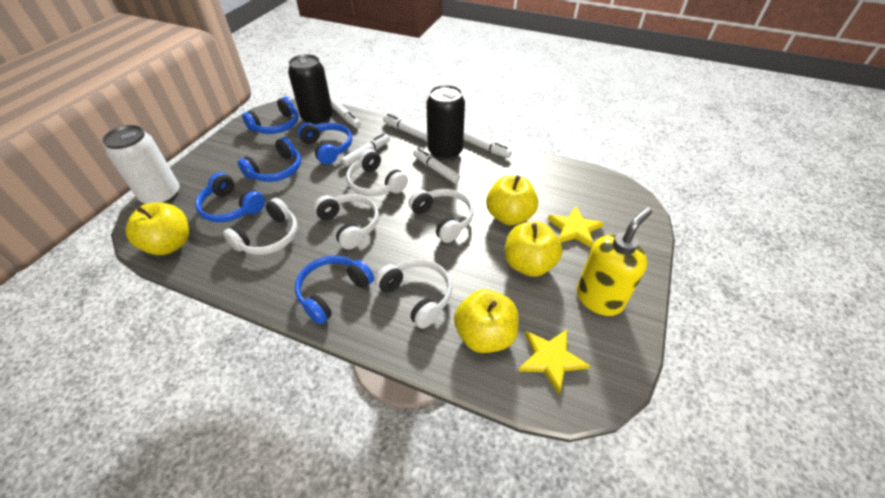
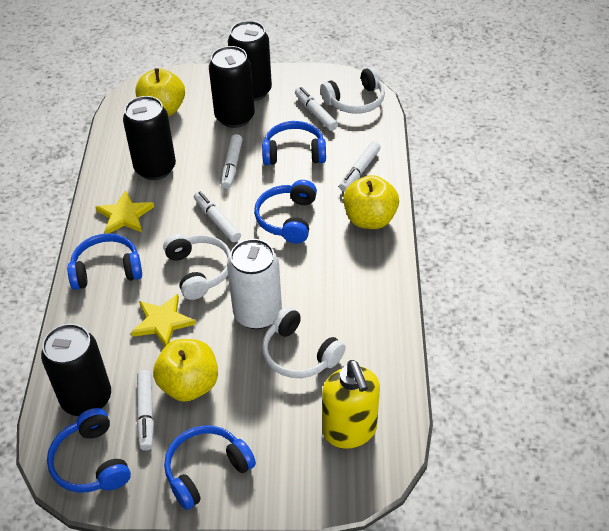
black can: 2 -> 4
white headphones: 5 -> 3
yellow apple: 4 -> 3

